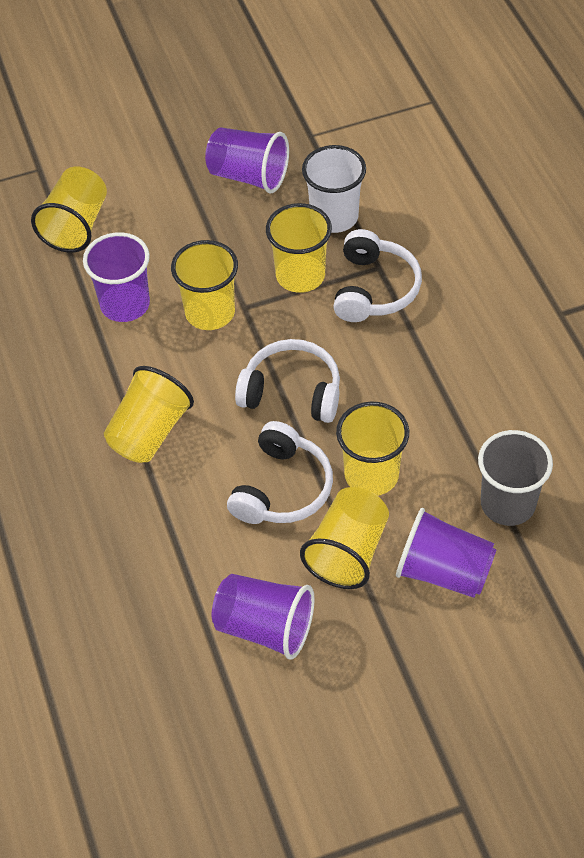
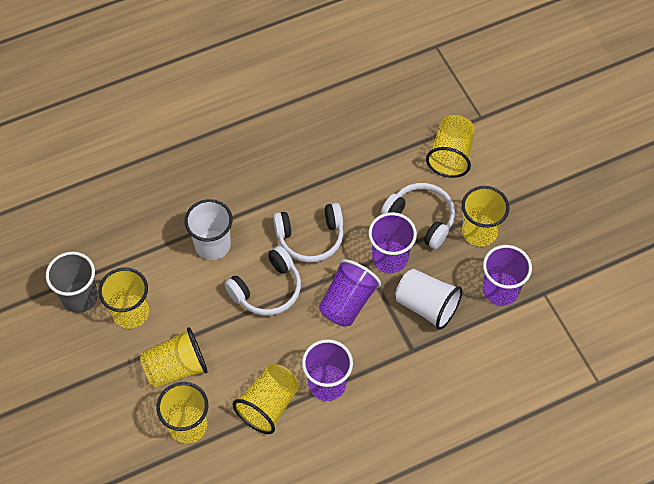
white cup: 1 -> 2

